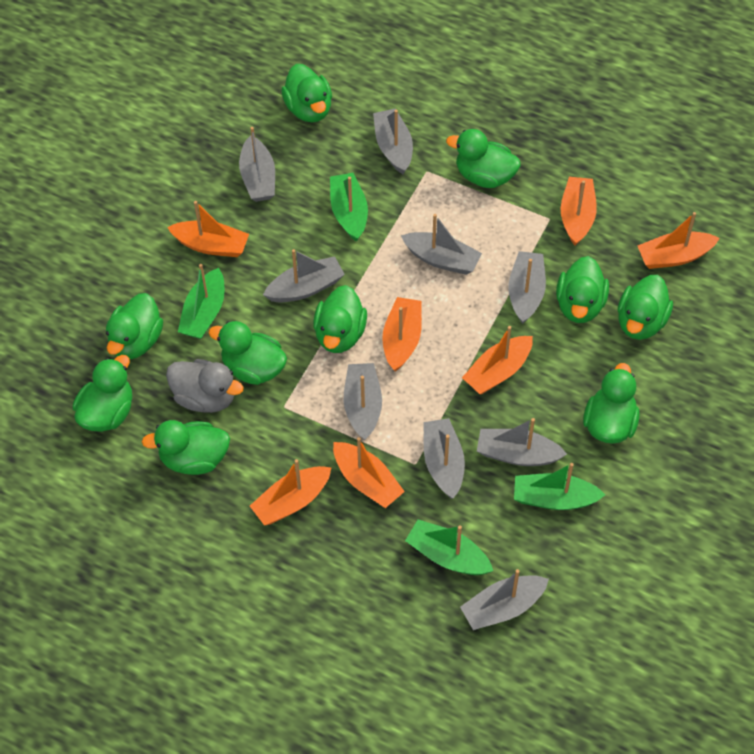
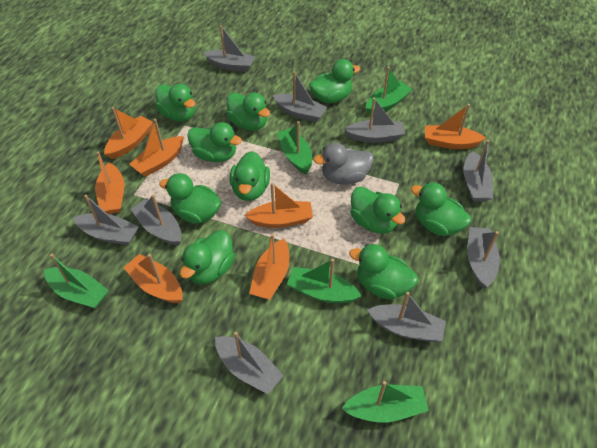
green boat: 4 -> 5

